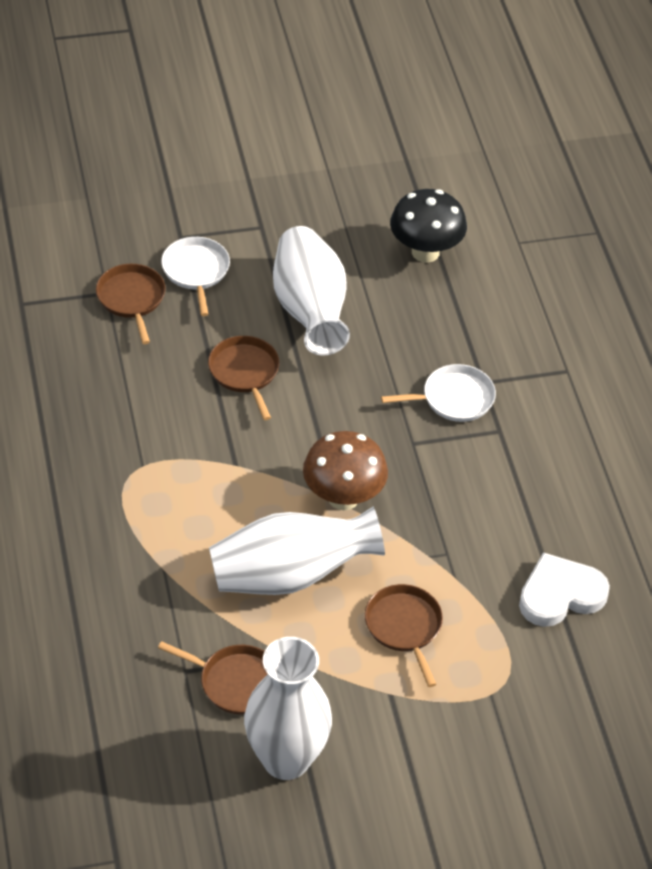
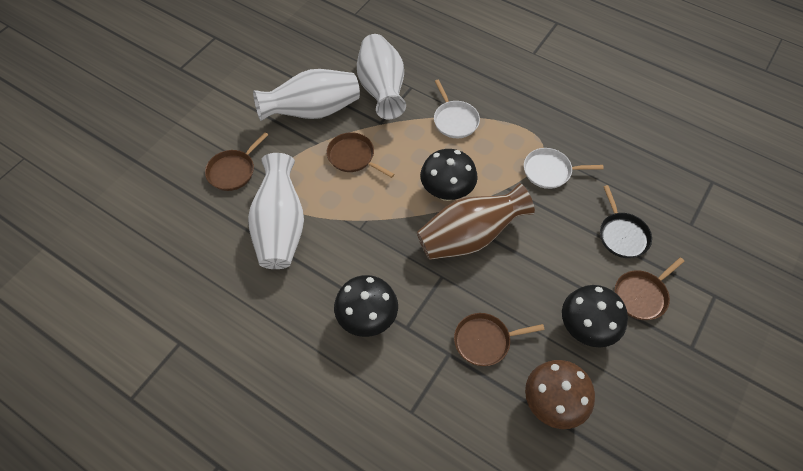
black mushroom: 1 -> 3
black pan: 0 -> 1
brown vase: 0 -> 1
white heart: 1 -> 0

